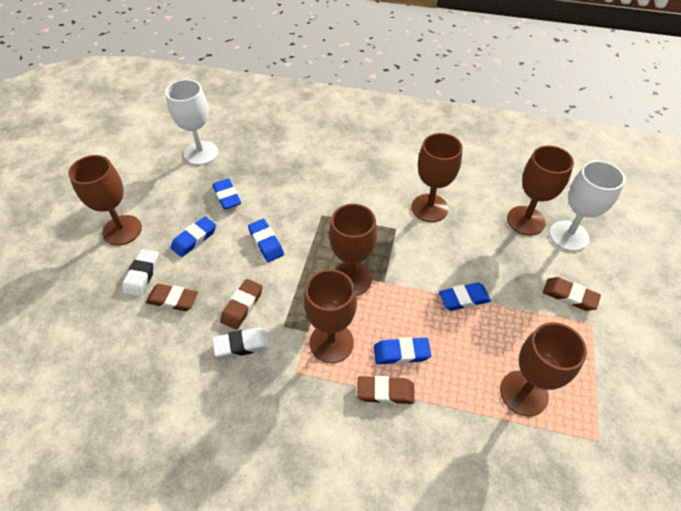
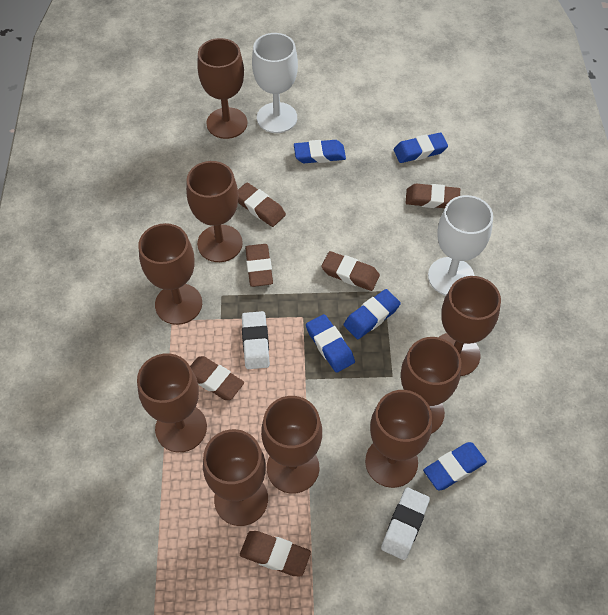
brown eraser: 4 -> 6
brown goblet: 6 -> 9

